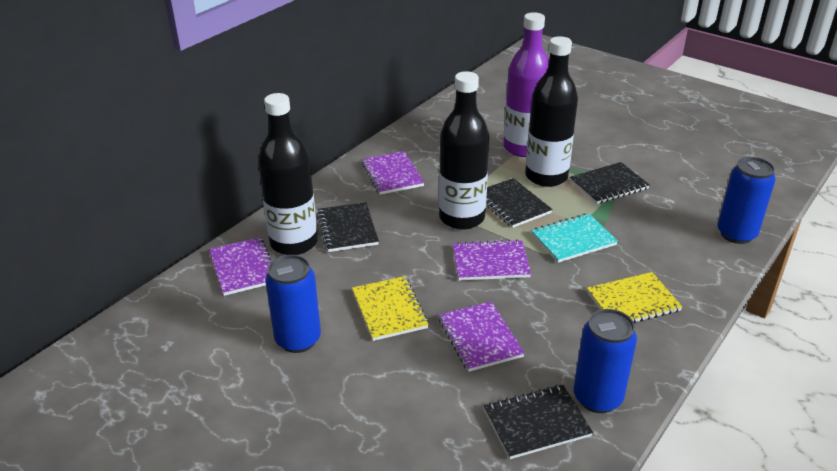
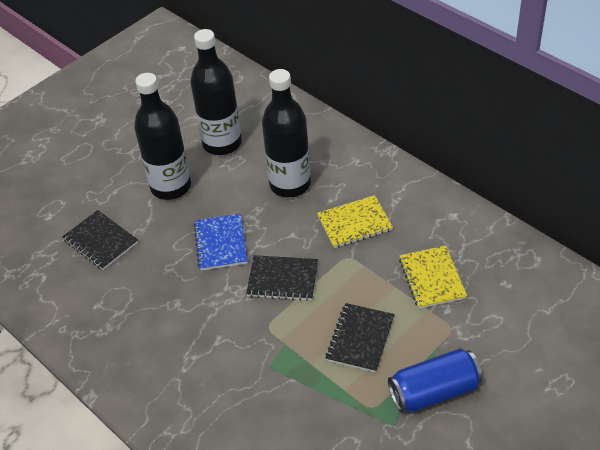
black notebook: 4 -> 3
blue can: 3 -> 1
blue notebook: 0 -> 1
purple bottle: 1 -> 0
purple notebook: 4 -> 0
turquoise notebook: 1 -> 0

